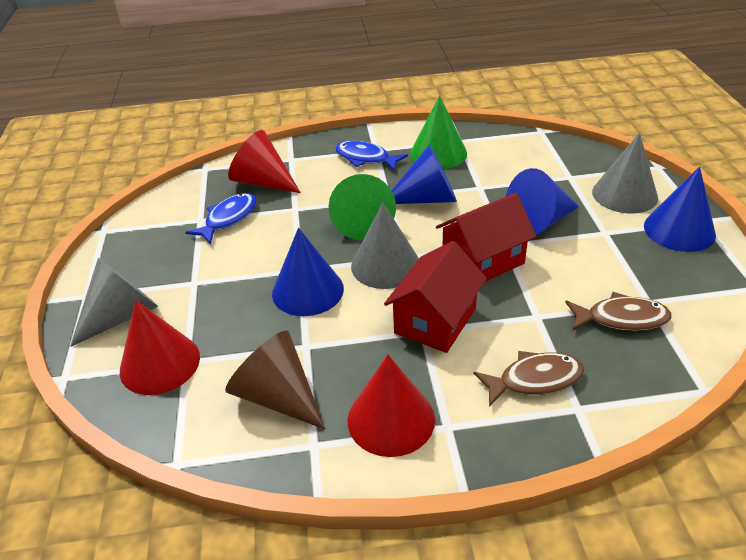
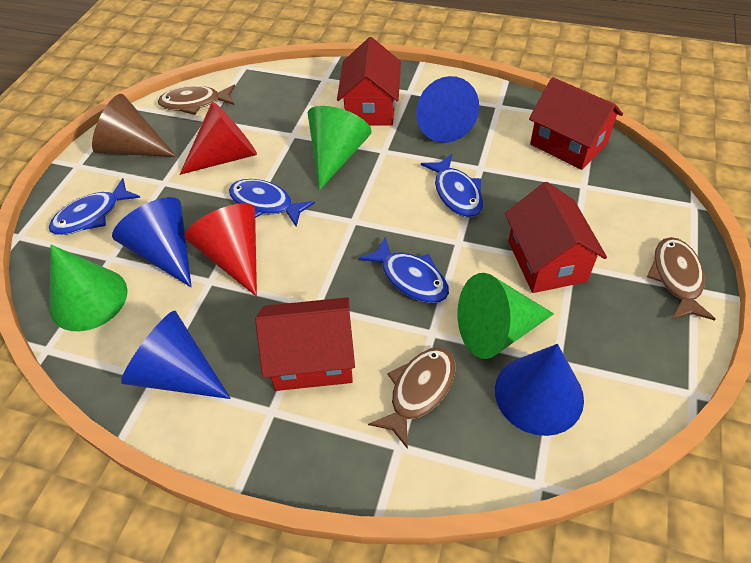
blue fish: 2 -> 4
brown fish: 2 -> 3
green cone: 2 -> 3
grey cone: 3 -> 0
red cone: 3 -> 2
red house: 2 -> 4

